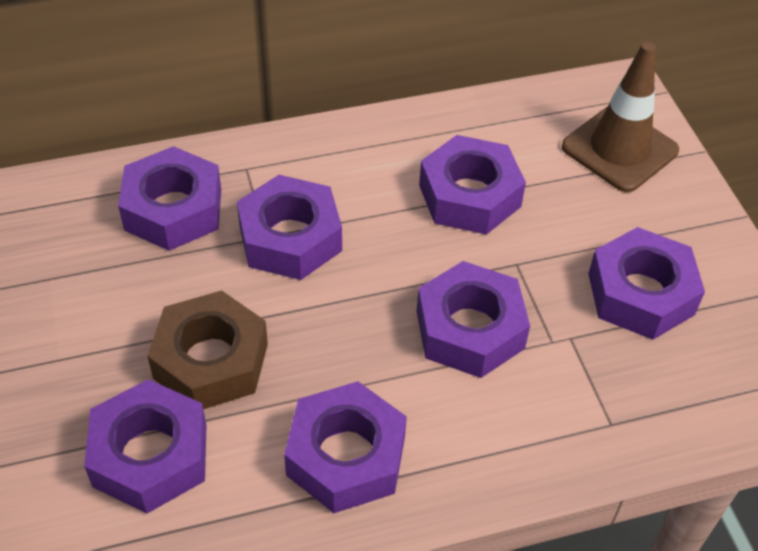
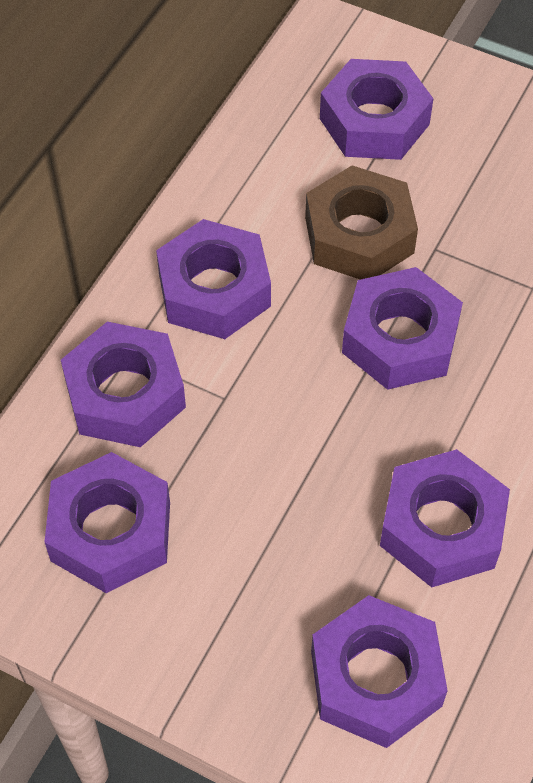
brown traffic cone: 1 -> 0

